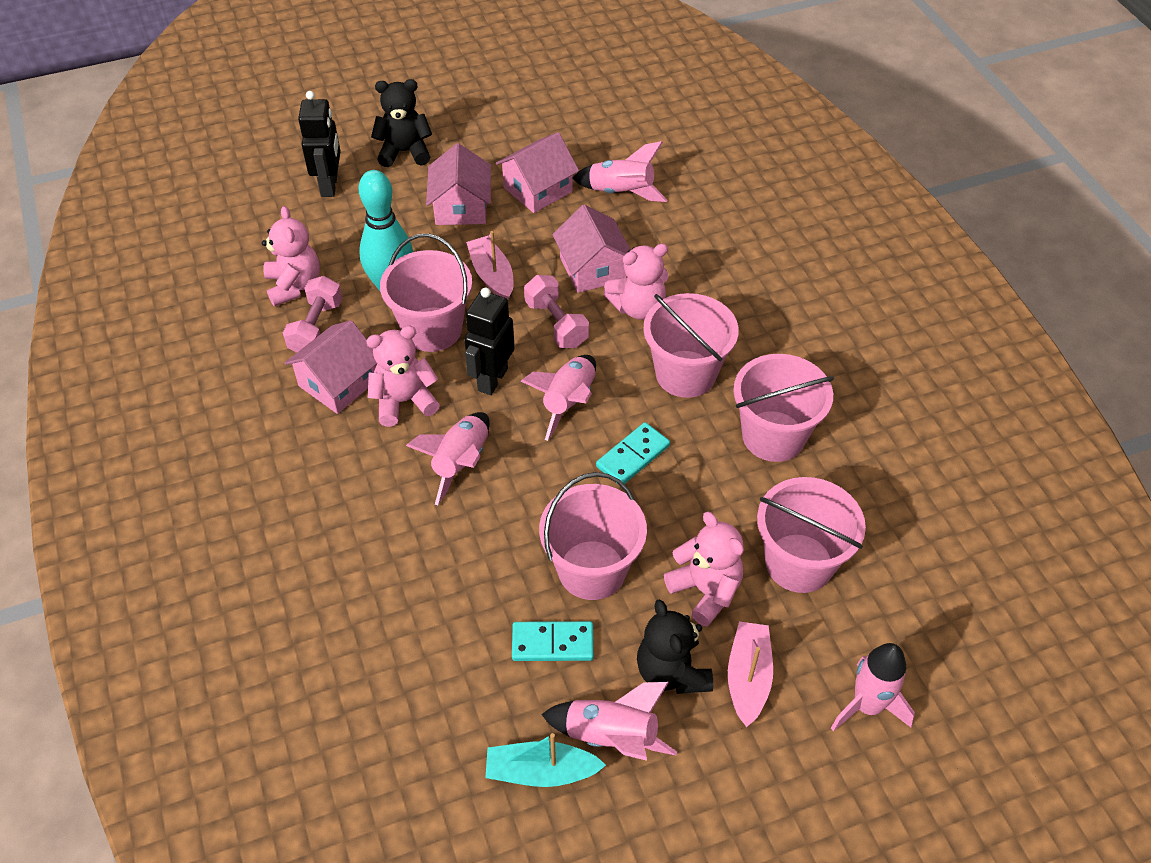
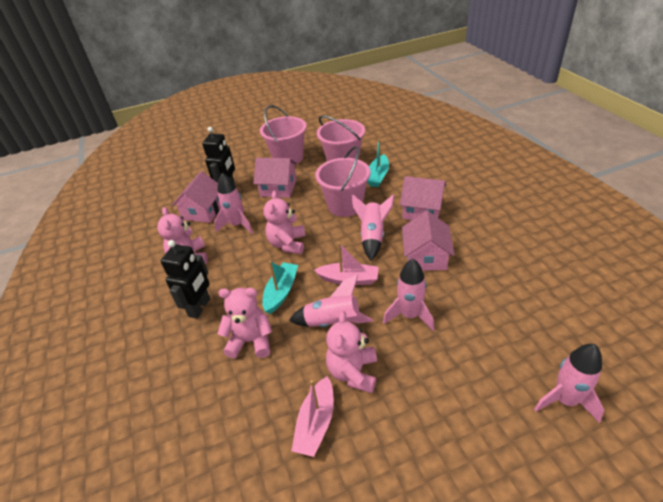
black teddy bear: 2 -> 0
pink bucket: 5 -> 3
pink dumbbell: 2 -> 0
turquoise boat: 1 -> 2
turquoise bowling pin: 1 -> 0
turquoise domino: 2 -> 0

